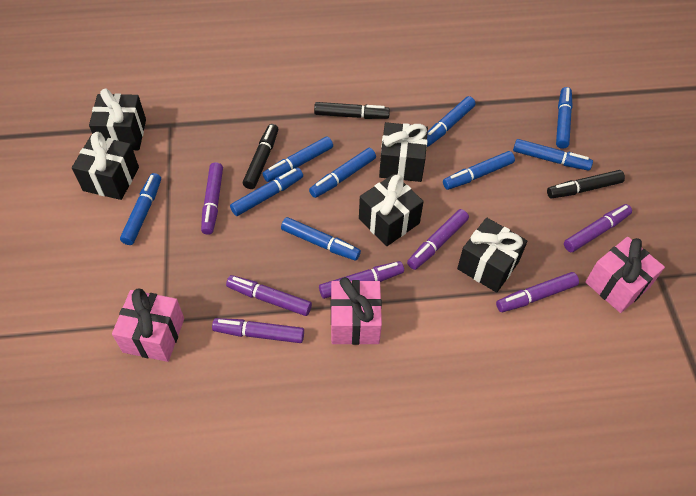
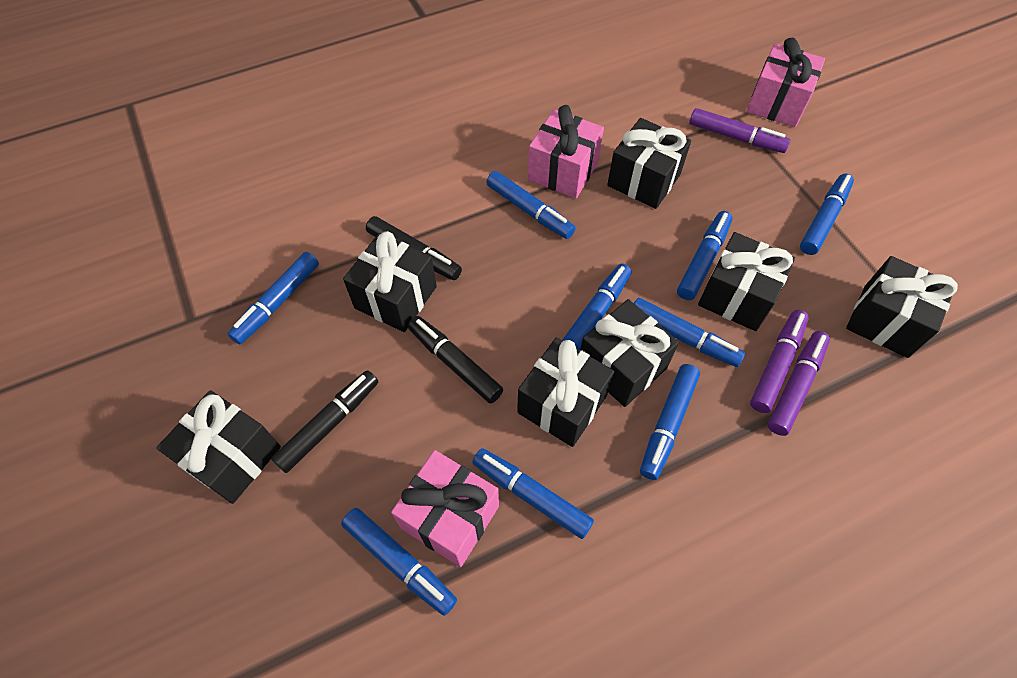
black gift: 5 -> 7
purple marker: 7 -> 3

